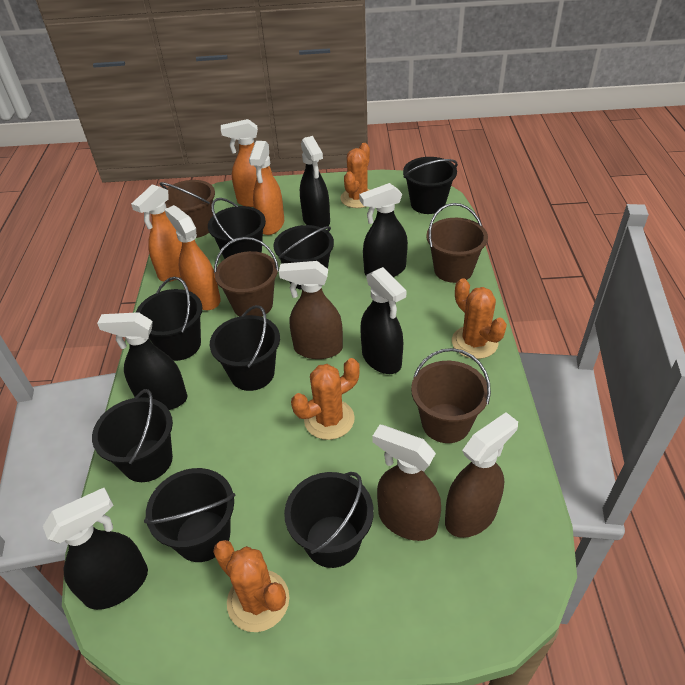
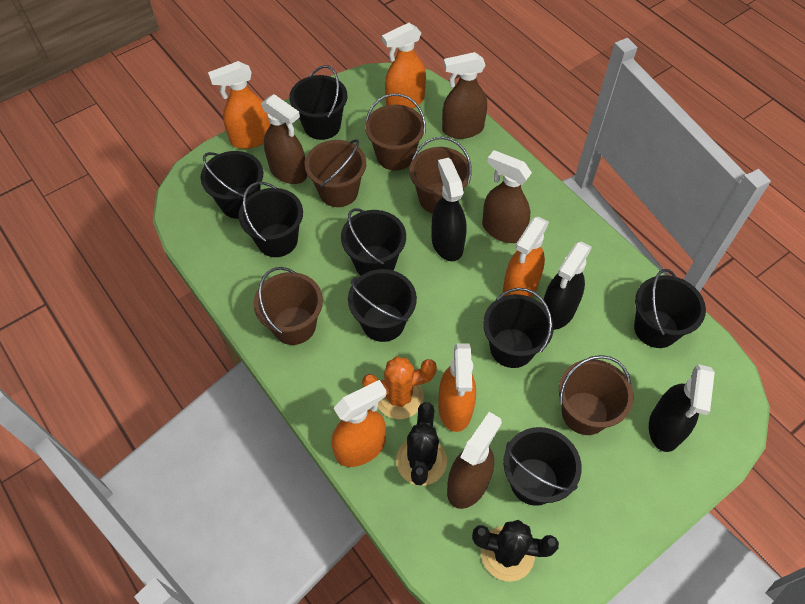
black cactus: 0 -> 2
black spray bottle: 5 -> 3
brown bucket: 4 -> 5
brown spray bottle: 3 -> 4
orange cactus: 4 -> 1
orange spray bottle: 4 -> 5

